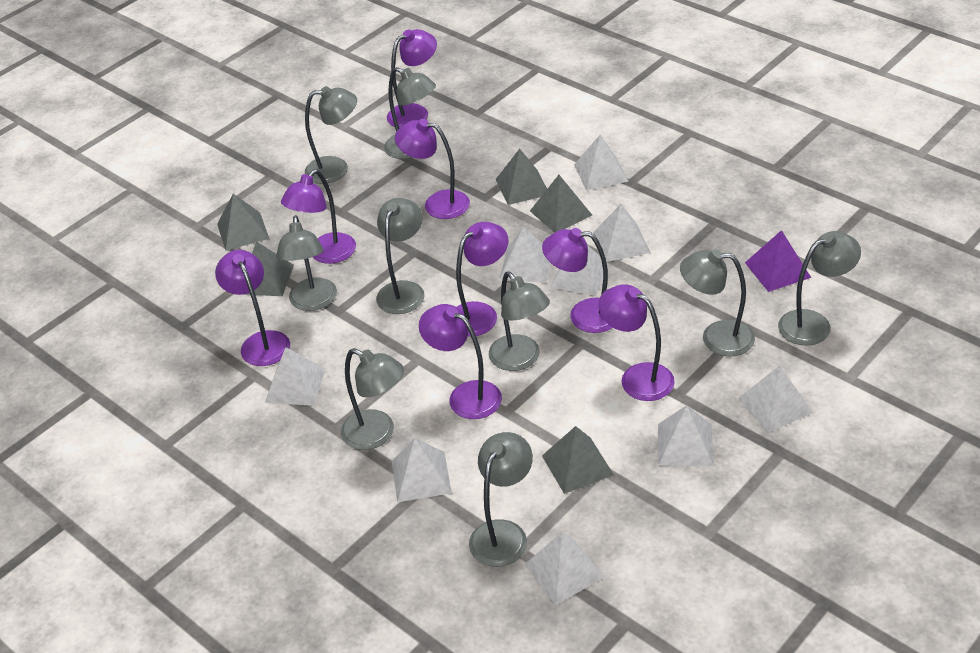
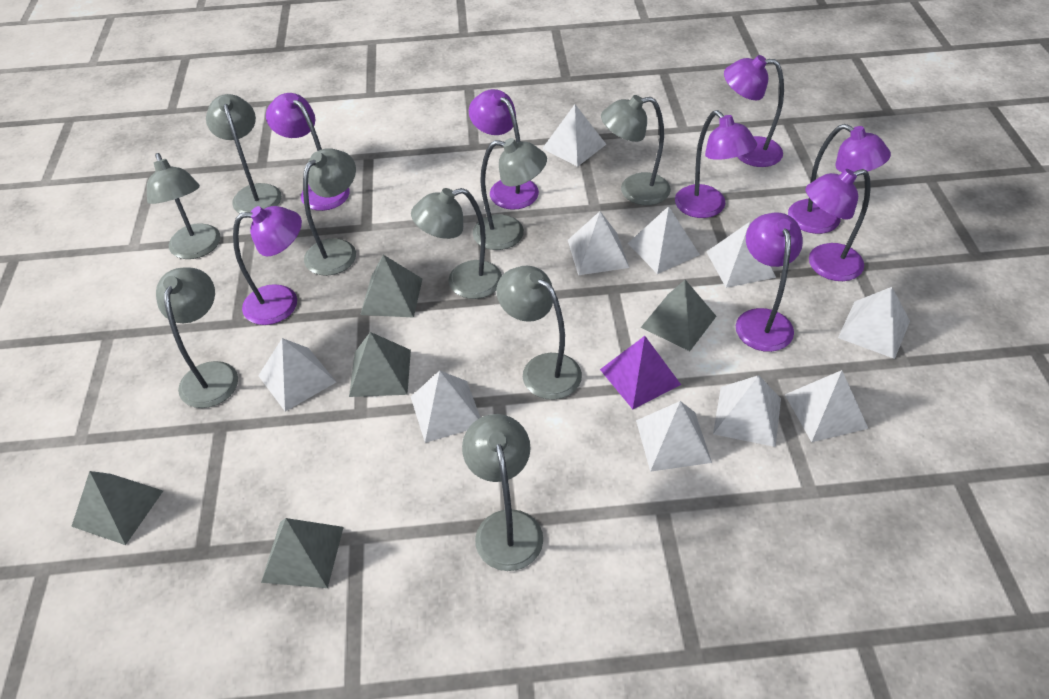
white pyramid: 9 -> 10

